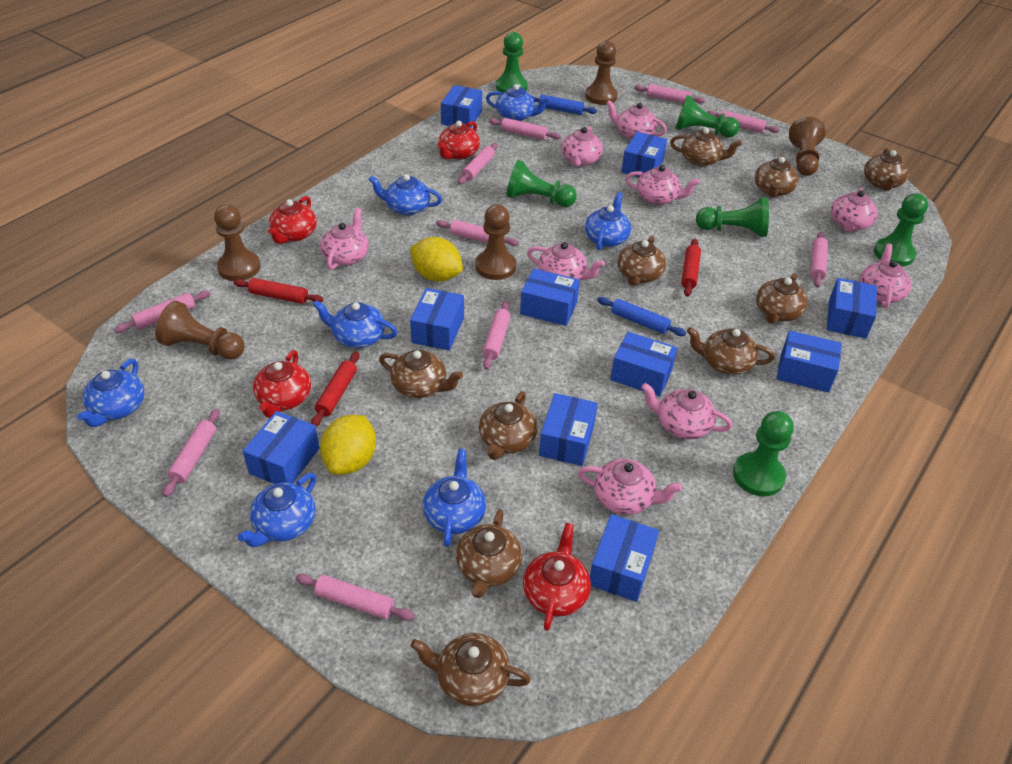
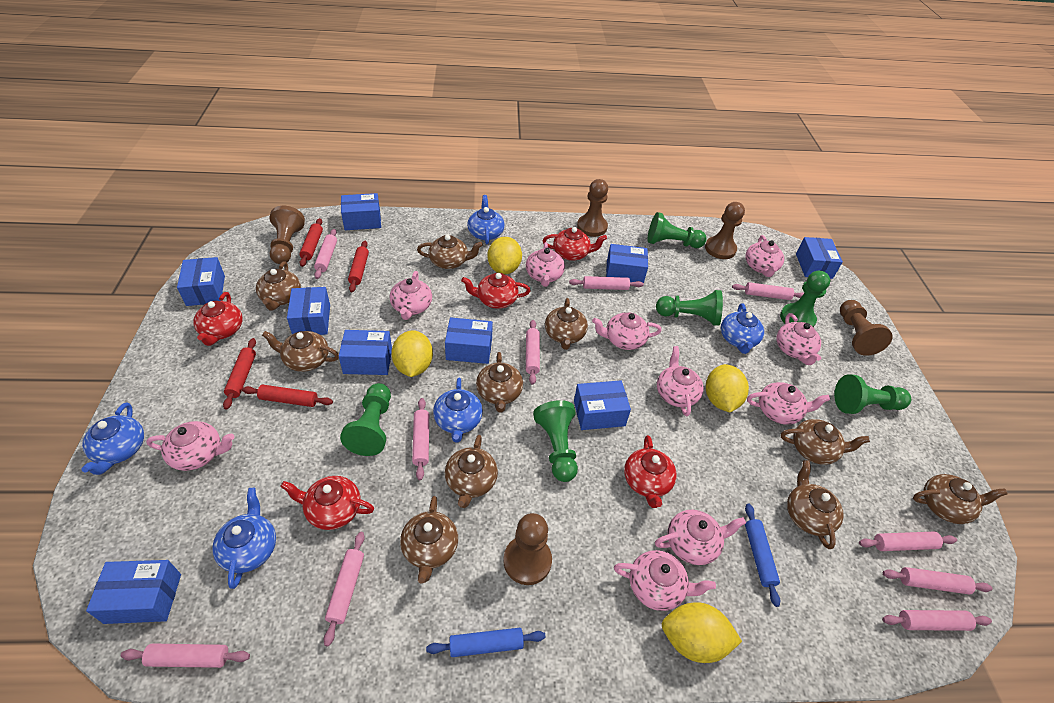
blue box: 10 -> 9
blue teapot: 7 -> 5
pink teapot: 9 -> 10
red rolling pin: 3 -> 4
red teapot: 4 -> 5
yellow lemon: 2 -> 4

